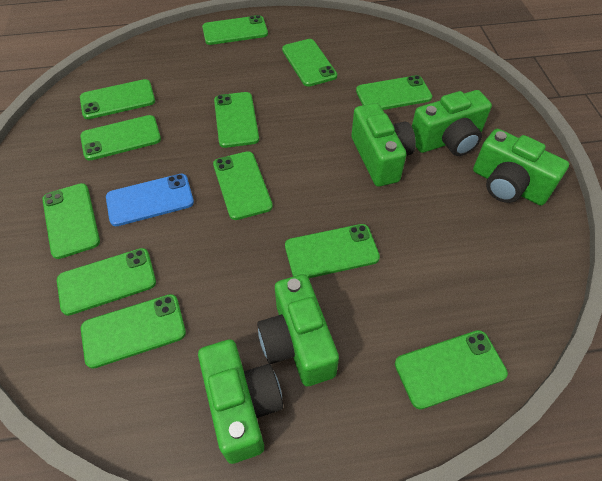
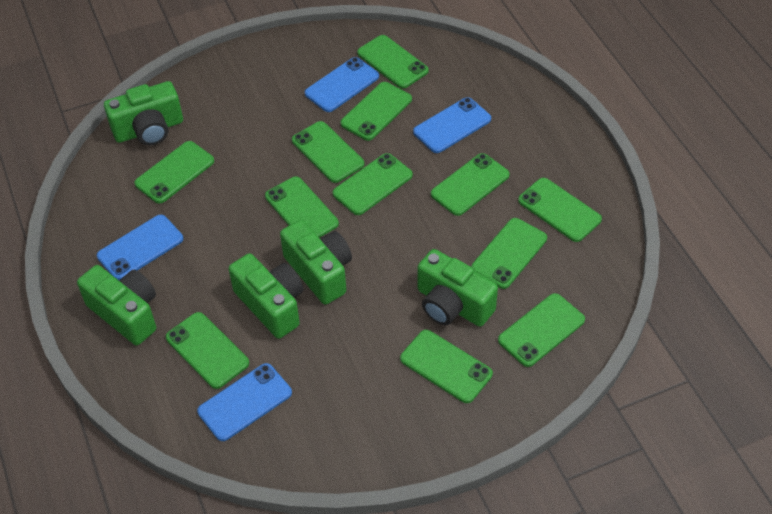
blue phone: 1 -> 4

